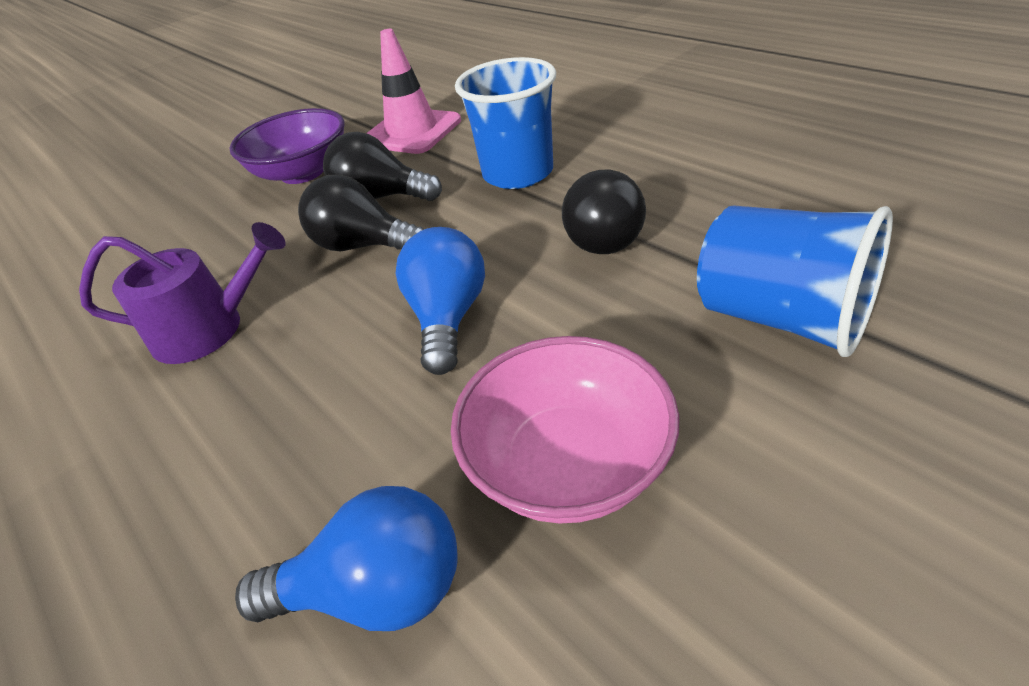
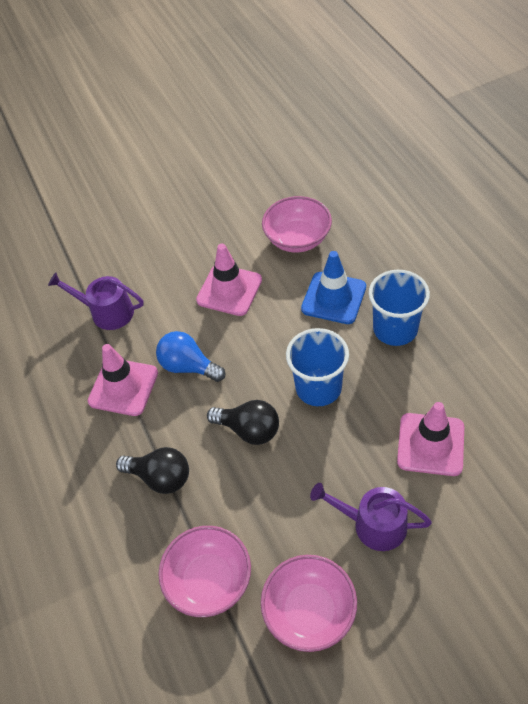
black light bulb: 3 -> 2
blue light bulb: 2 -> 1
blue traffic cone: 0 -> 1
pink bowl: 1 -> 3
pink traffic cone: 1 -> 3
purple bowl: 1 -> 0
purple watering can: 1 -> 2

